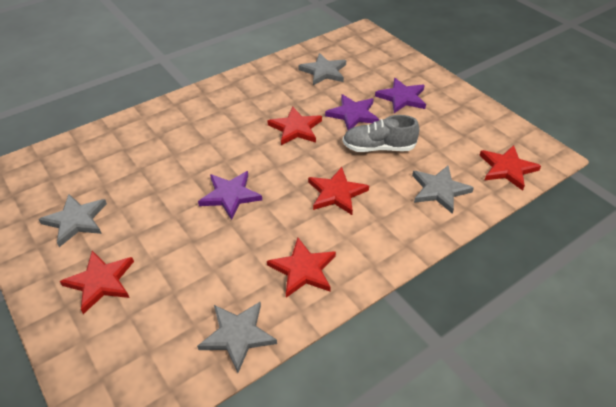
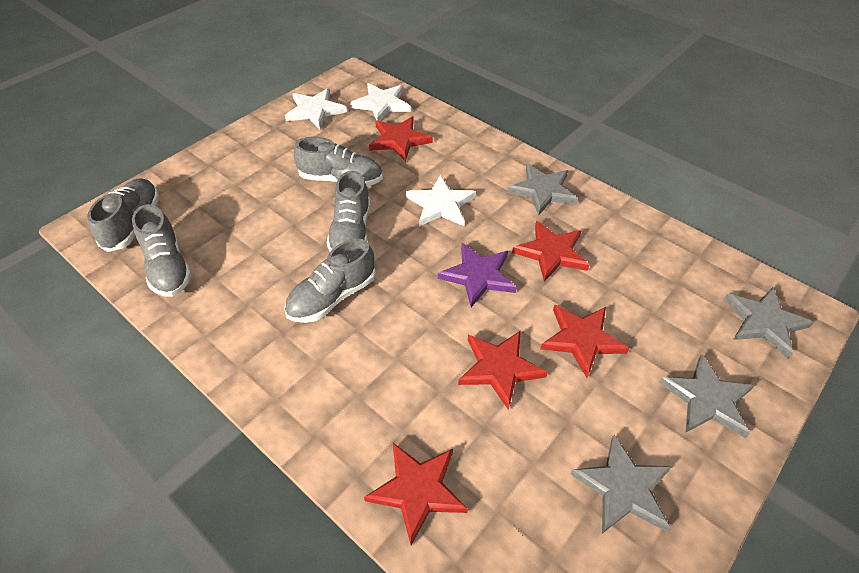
grey shoe: 1 -> 5
purple star: 3 -> 1
white star: 0 -> 3

